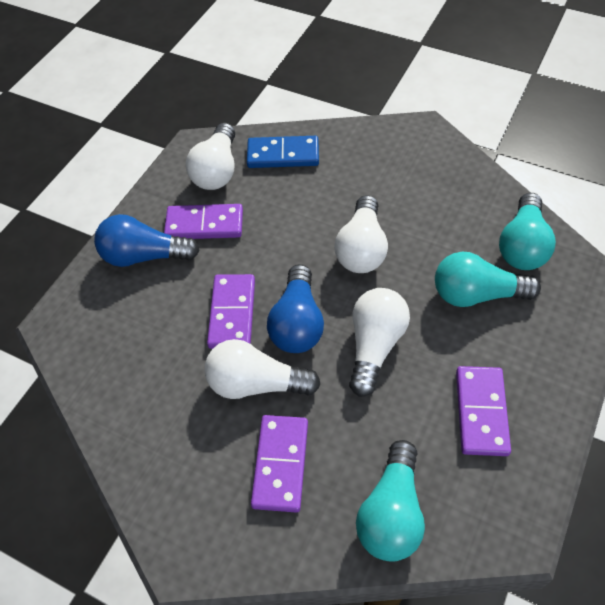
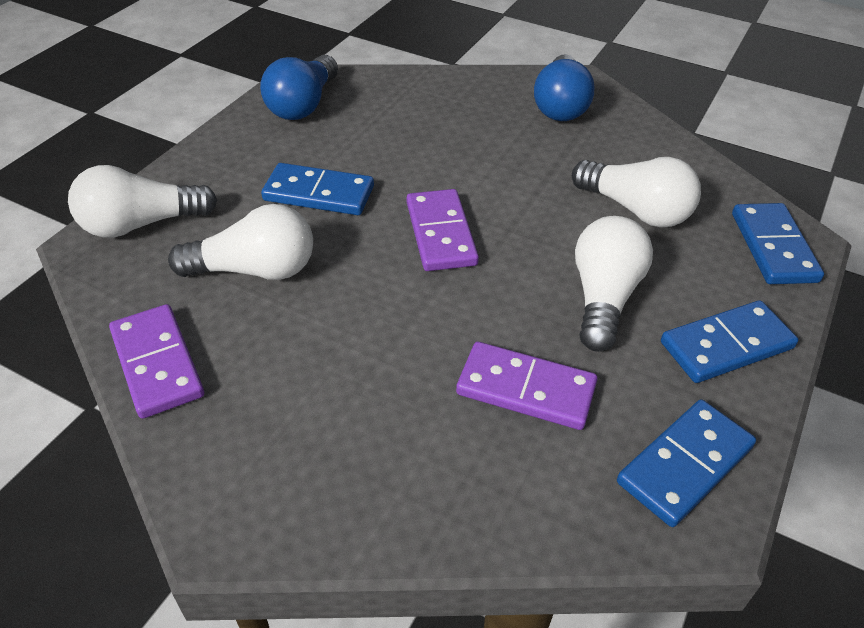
blue domino: 1 -> 4
purple domino: 4 -> 3
turquoise light bulb: 3 -> 0

